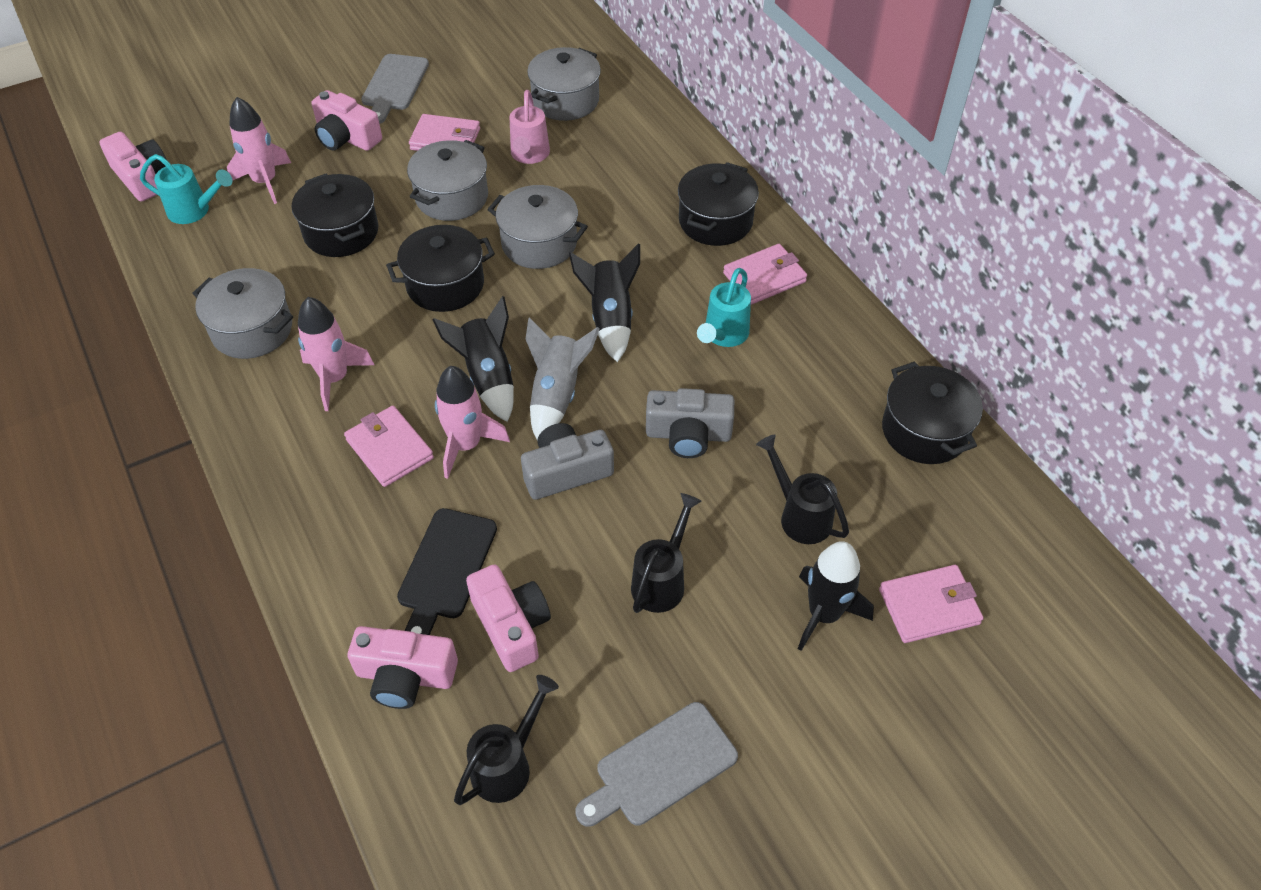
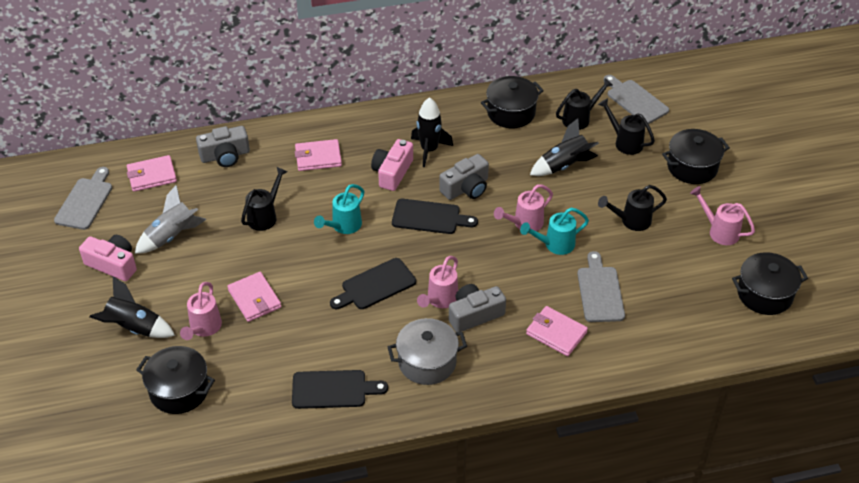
black cutting board: 1 -> 3
black watering can: 3 -> 4
grey camera: 2 -> 3
grey cutting board: 2 -> 3
grey pot: 4 -> 1
pink camera: 4 -> 2
pink rocket: 3 -> 0
pink watering can: 1 -> 4

